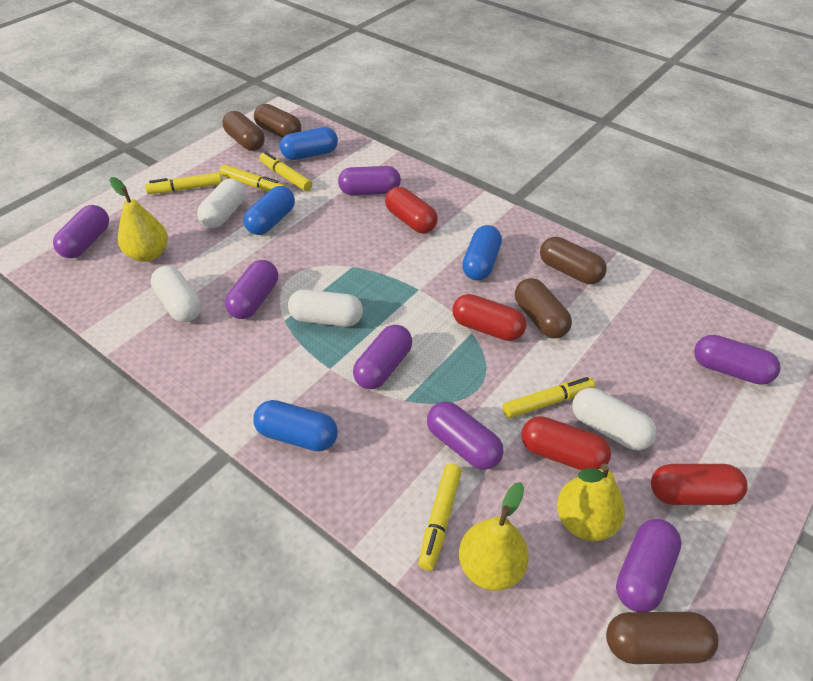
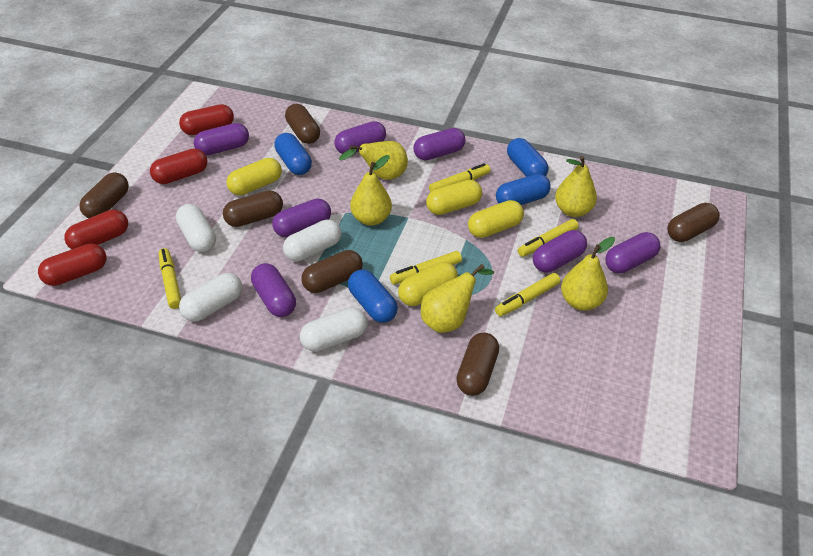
brown capsule: 5 -> 6
yellow capsule: 0 -> 4
yellow pear: 3 -> 5

